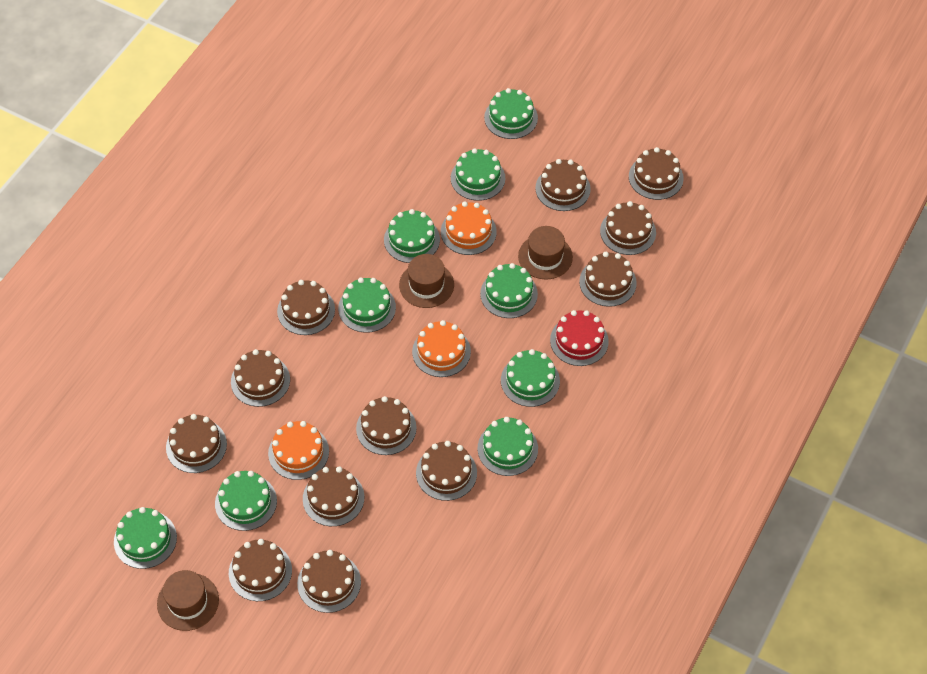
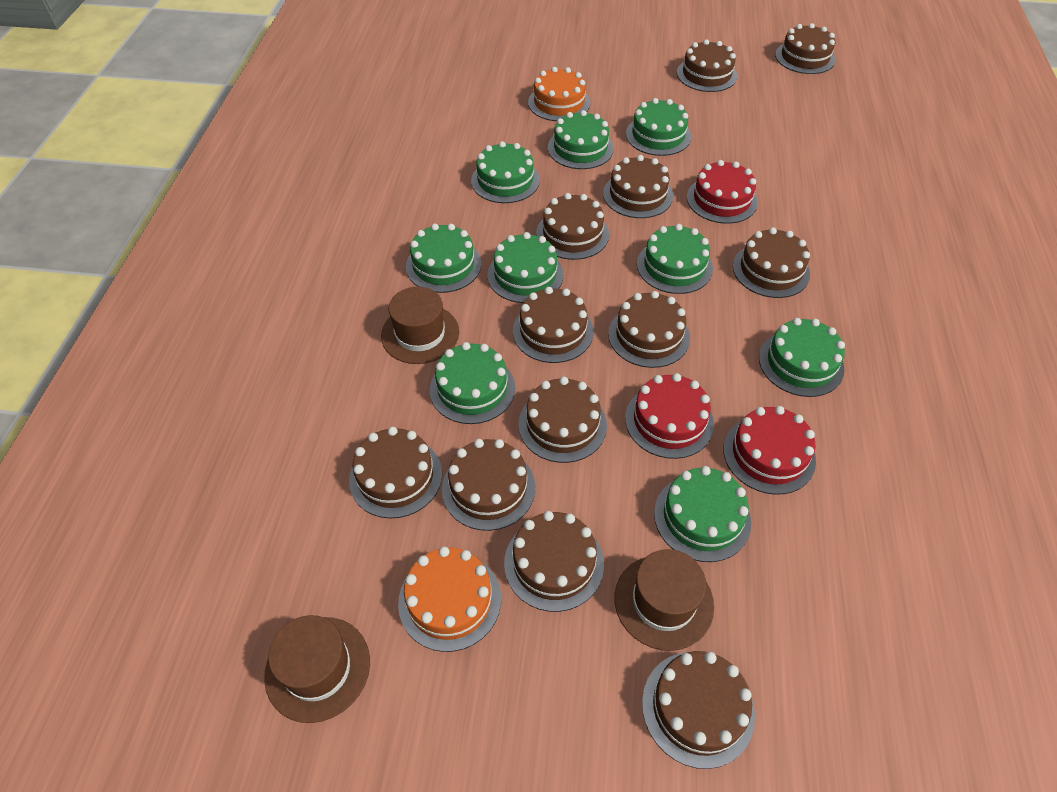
orange cake: 3 -> 2
red cake: 1 -> 3

